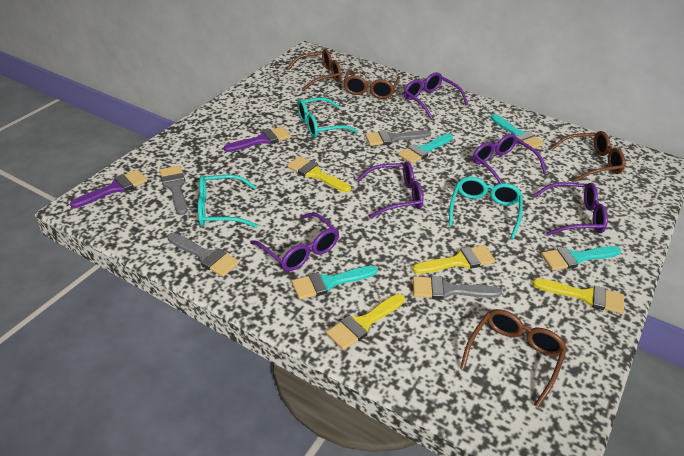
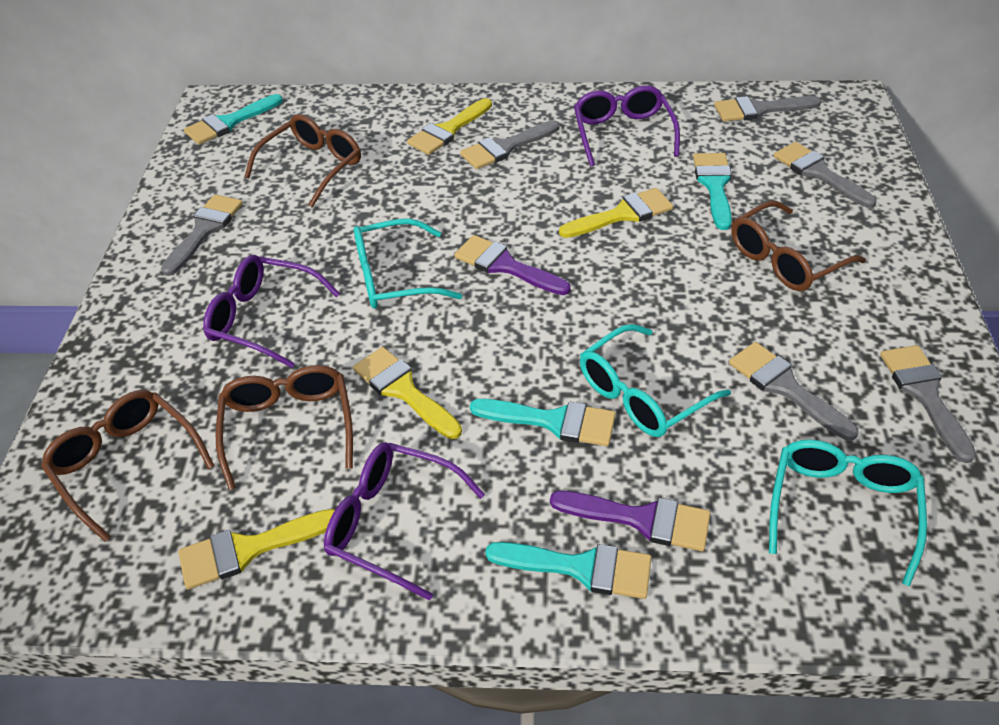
grey brush: 4 -> 6
purple glasses: 5 -> 3

